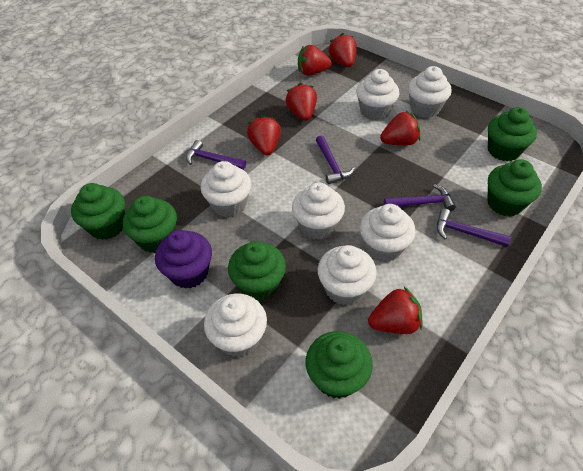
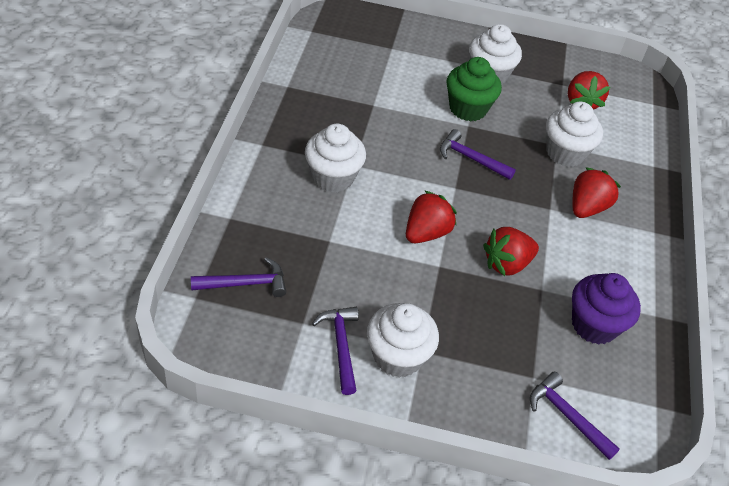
green cupcake: 6 -> 1
red strawberry: 6 -> 4
white cupcake: 7 -> 4

